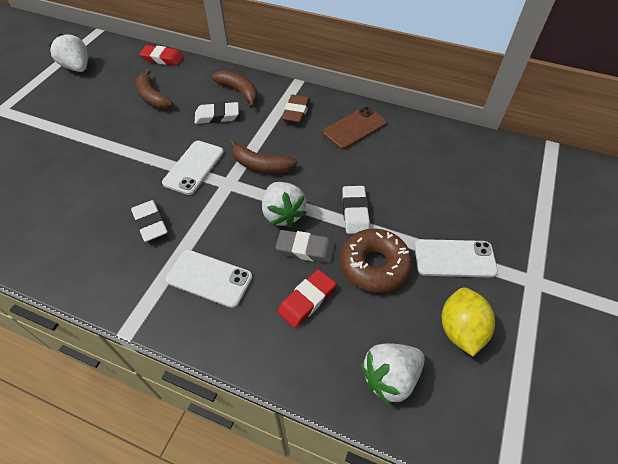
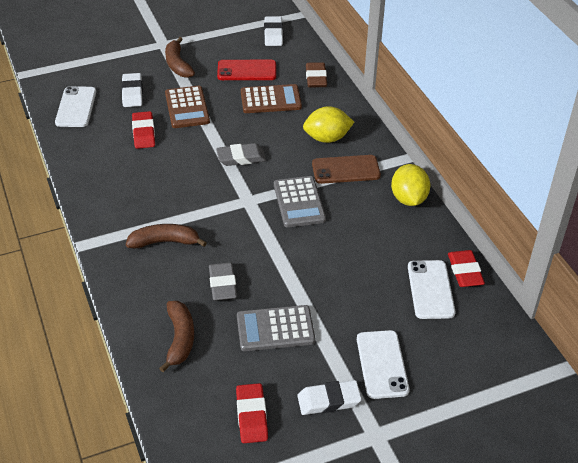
brown calculator: 0 -> 2
brown donut: 1 -> 0
grey calculator: 0 -> 2
grey eraser: 1 -> 2
red eraser: 2 -> 3
red phone: 0 -> 1
white strawberry: 3 -> 0
yellow lemon: 1 -> 2

